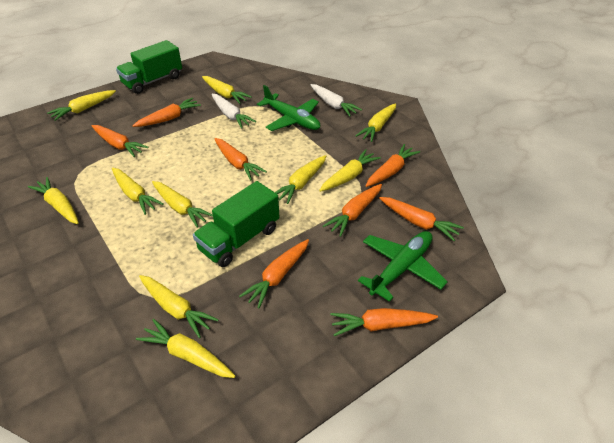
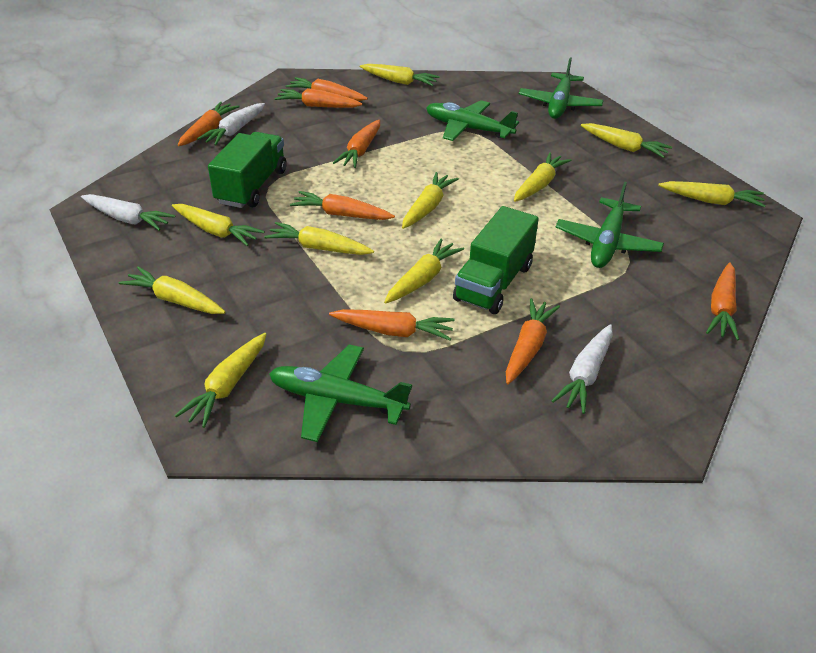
green plane: 2 -> 4
white carrot: 2 -> 3

